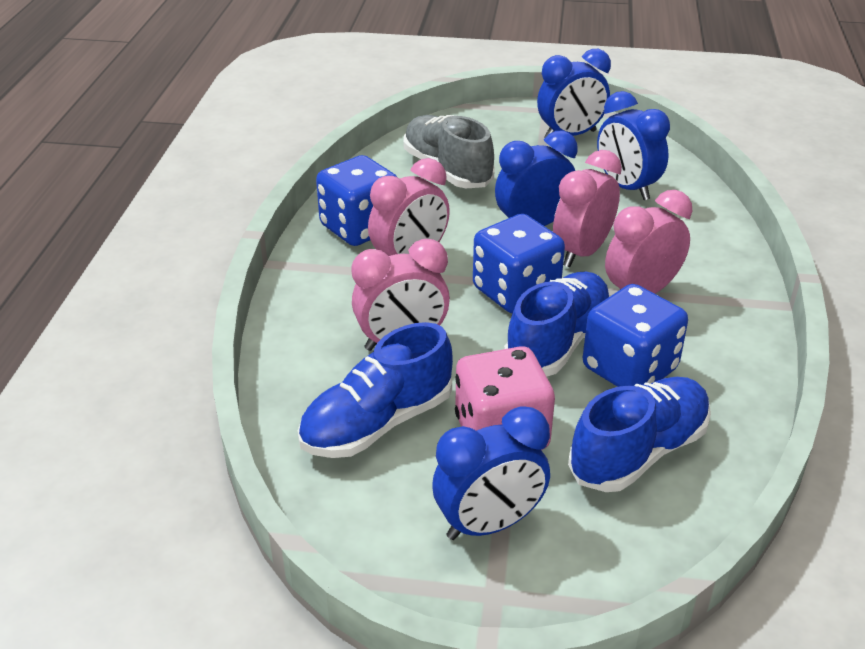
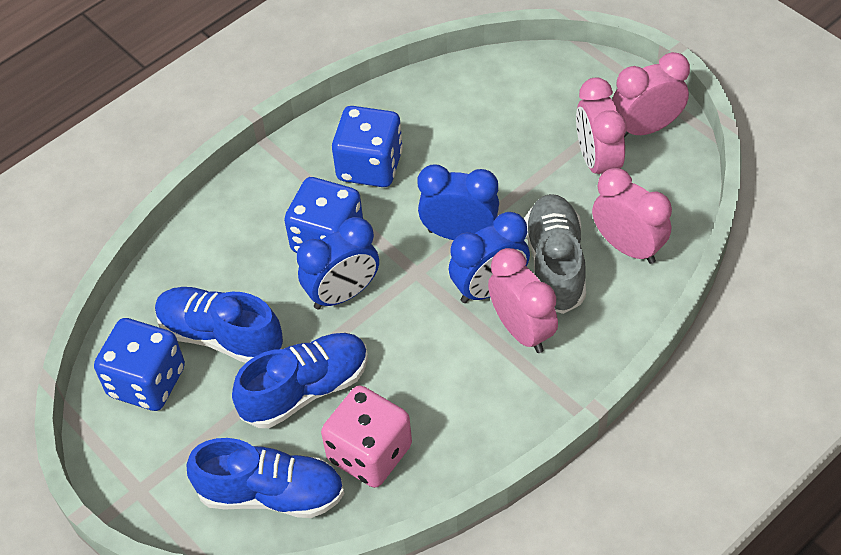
blue clock: 4 -> 3

